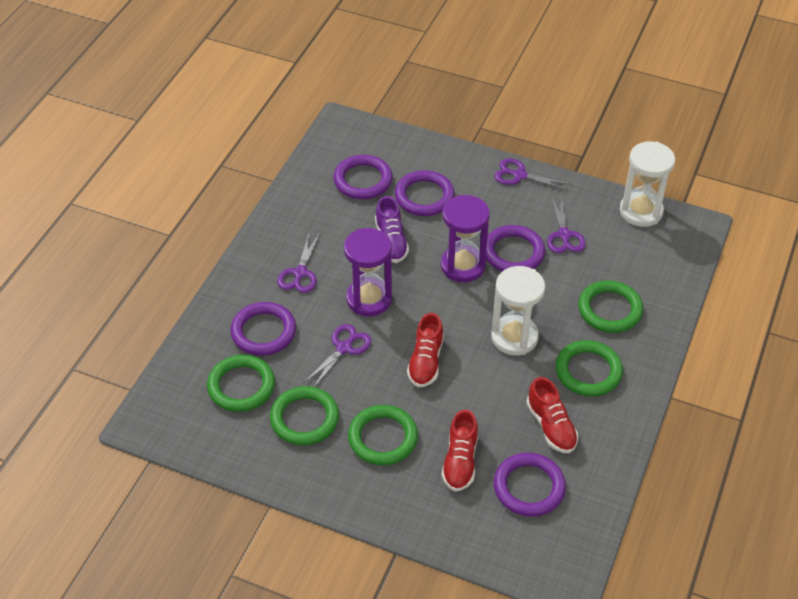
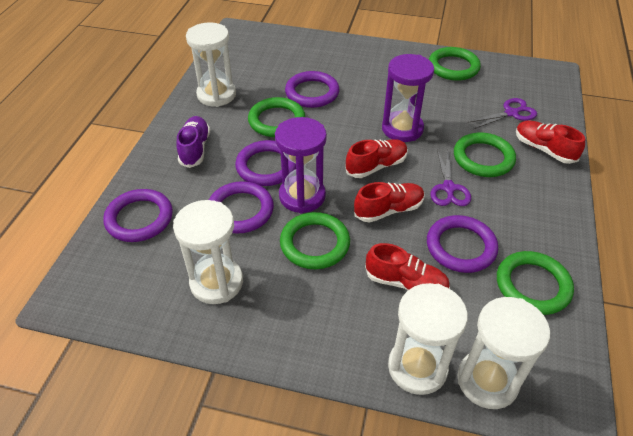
purple scissors: 4 -> 2
red shoe: 3 -> 4
white hourglass: 2 -> 4

